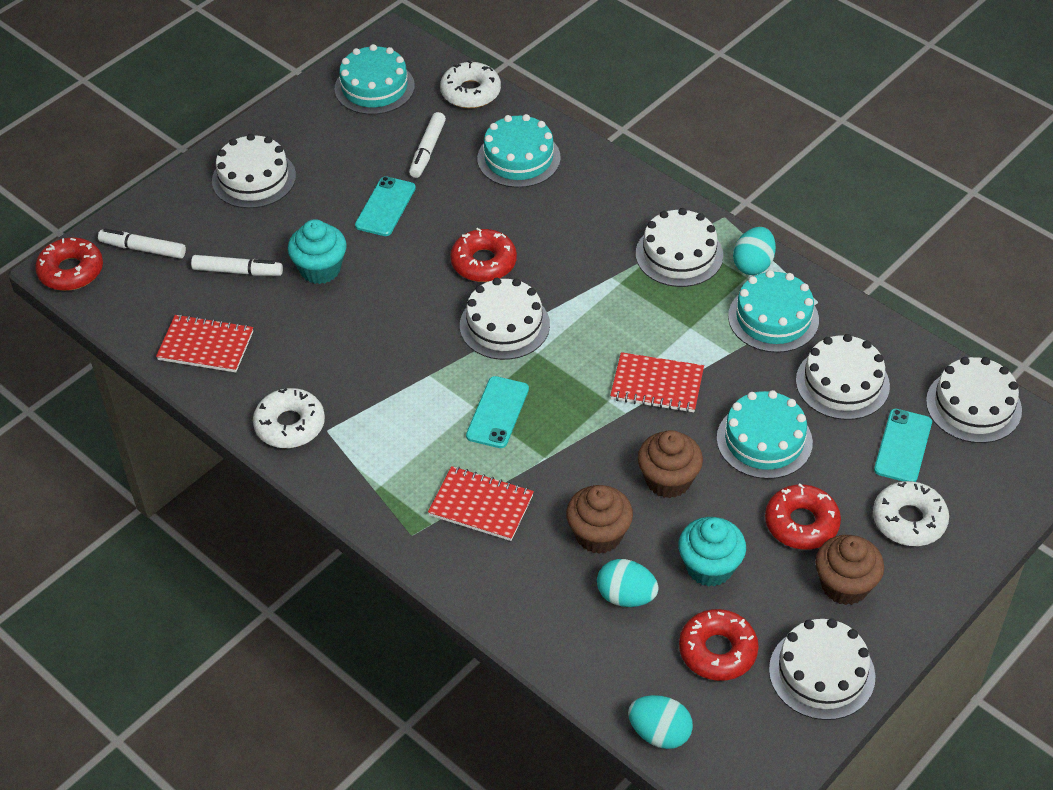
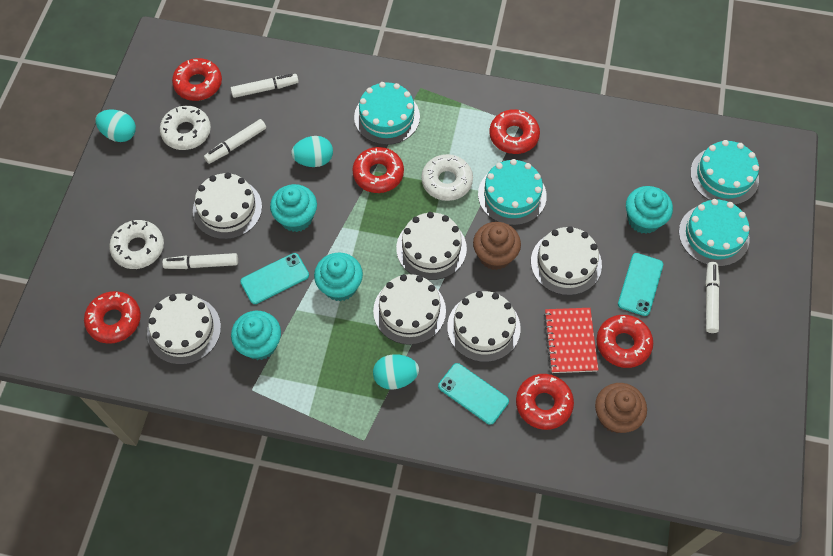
brown cupcake: 3 -> 2
red donut: 4 -> 6
red notebook: 3 -> 1
turquoise cupcake: 2 -> 4
white marker: 3 -> 4

